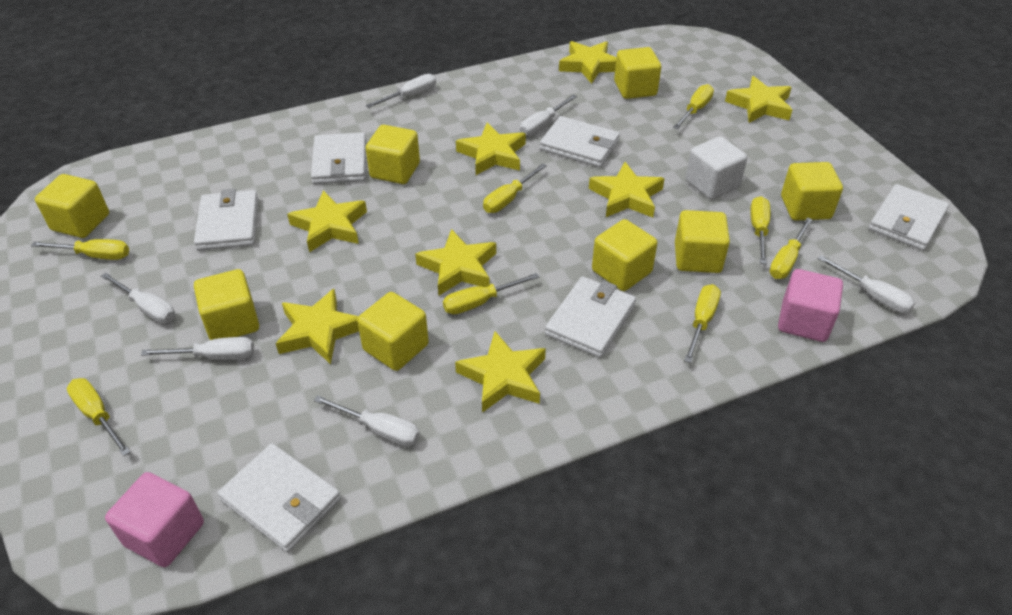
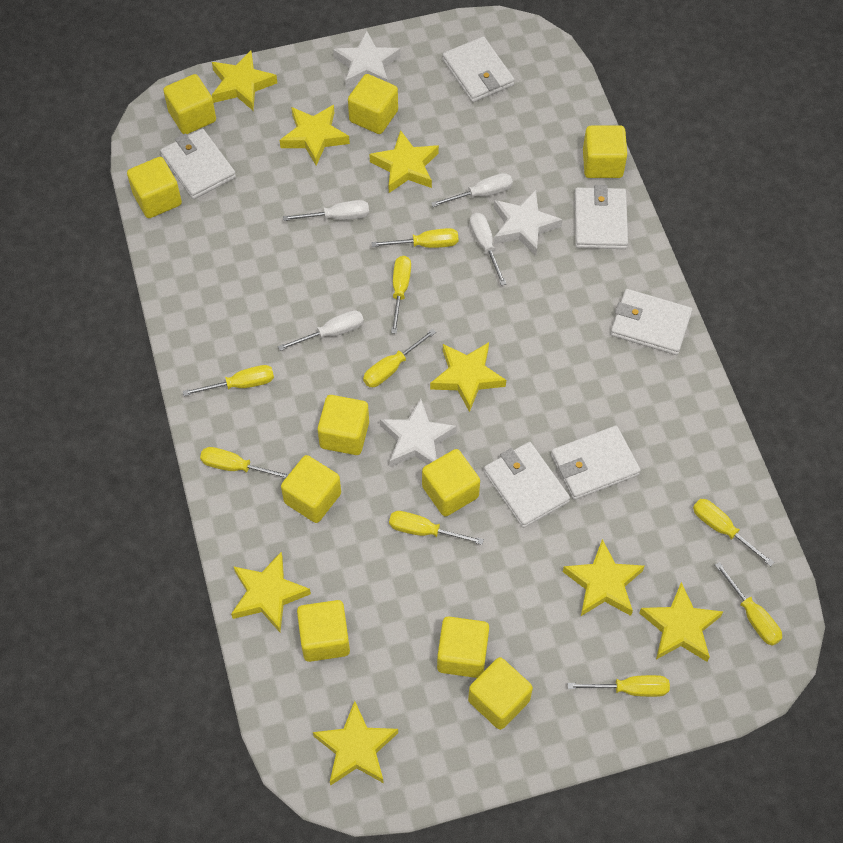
pink cube: 2 -> 0
white cube: 1 -> 0
white screwdriver: 6 -> 4
white star: 0 -> 3
yellow cube: 8 -> 10
yellow screwdriver: 8 -> 9

